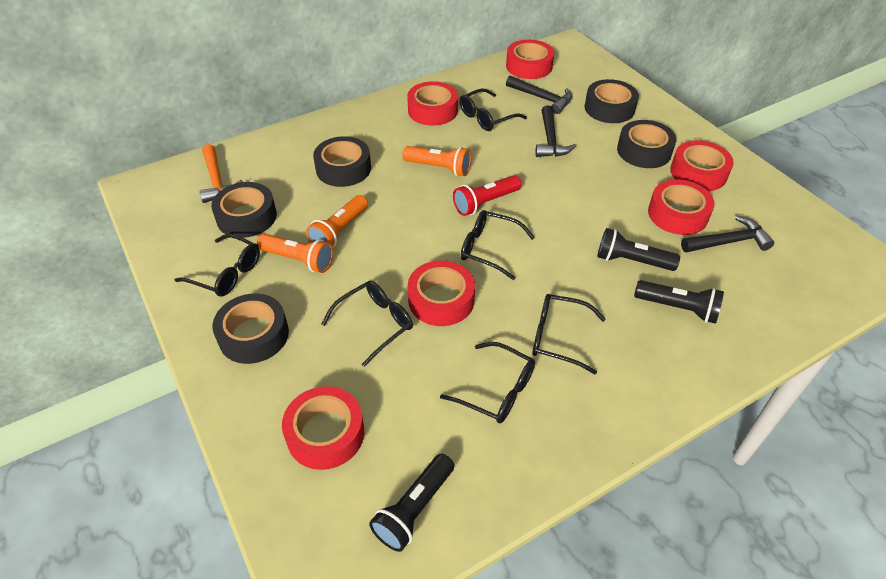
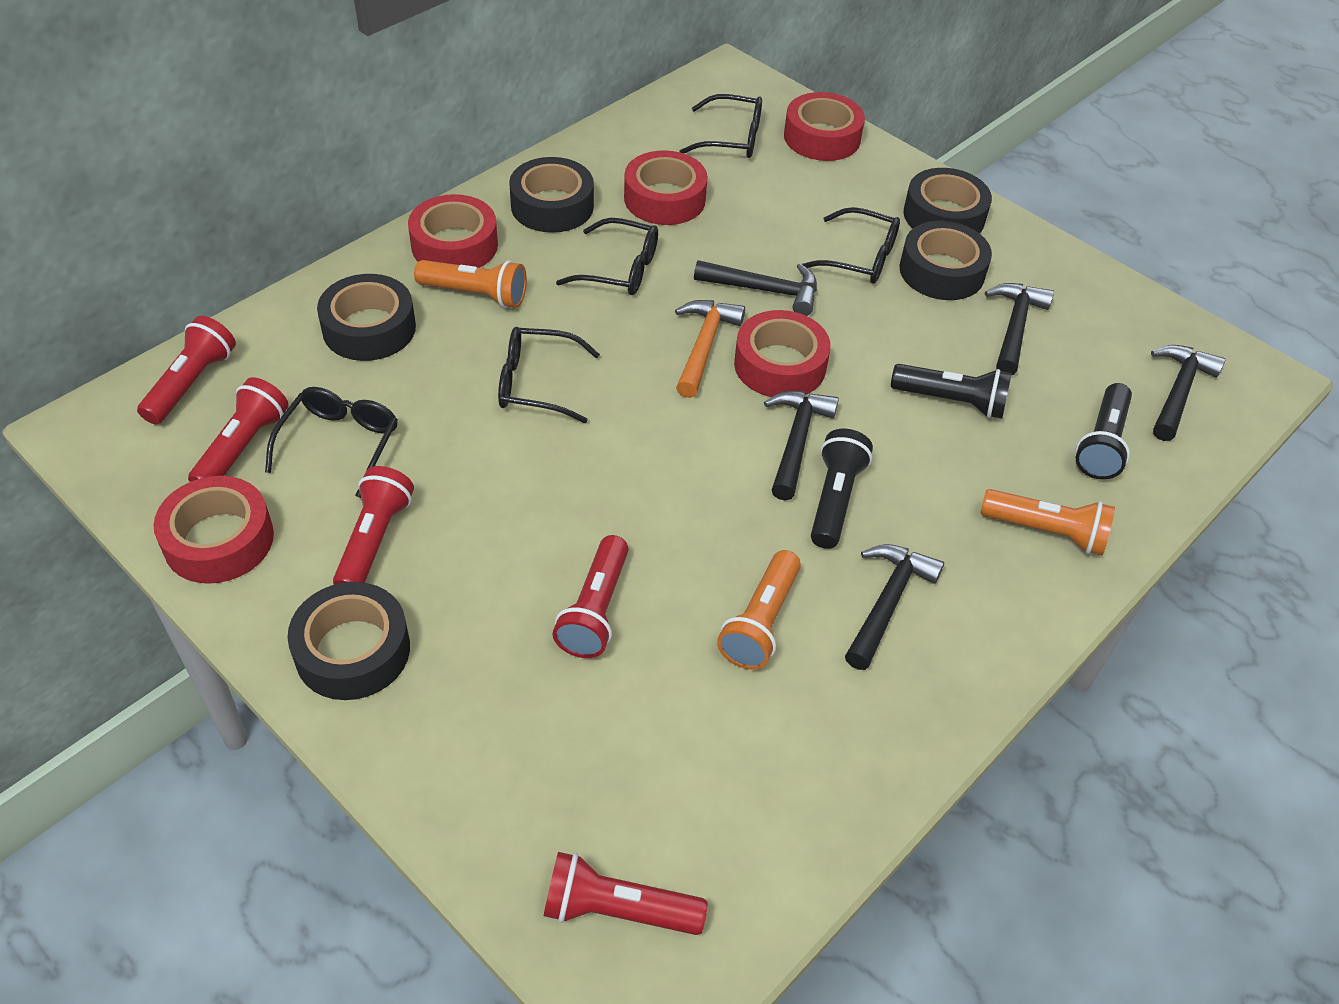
black glasses: 6 -> 5
black hammer: 3 -> 5
red flashlight: 1 -> 5
red tape: 6 -> 5

